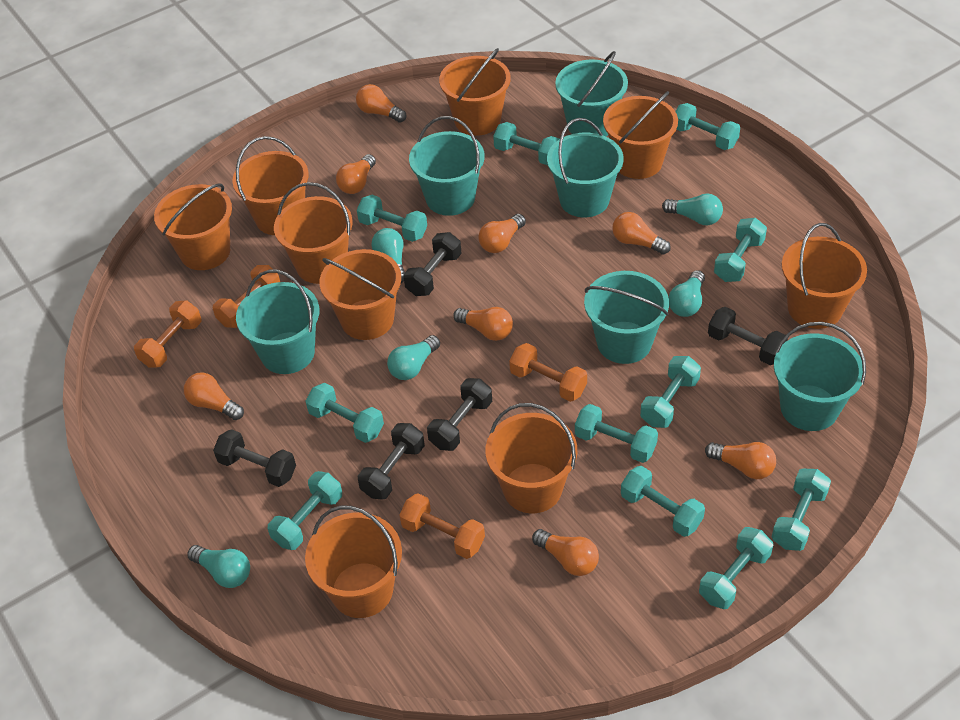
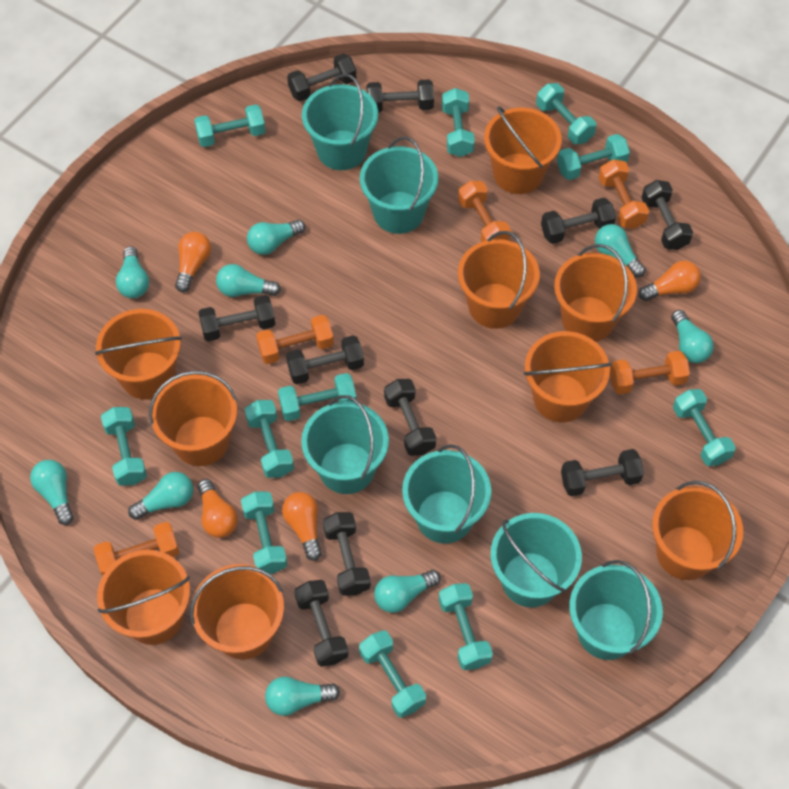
black dumbbell: 5 -> 10
orange dumbbell: 4 -> 5
orange light bulb: 8 -> 4
turquoise light bulb: 5 -> 9

